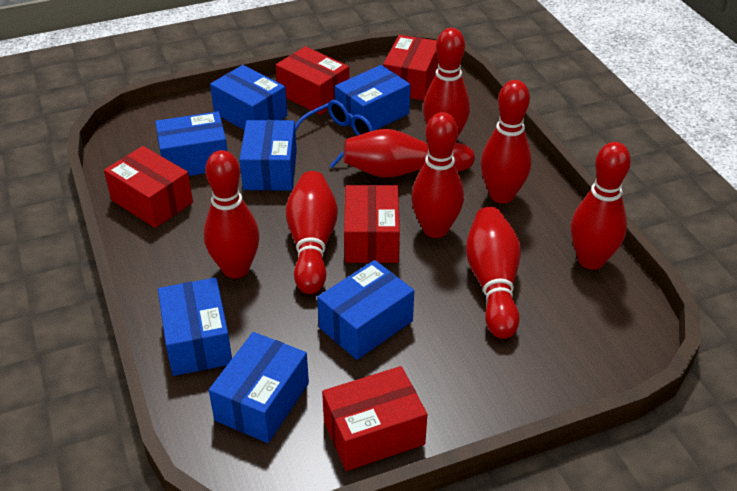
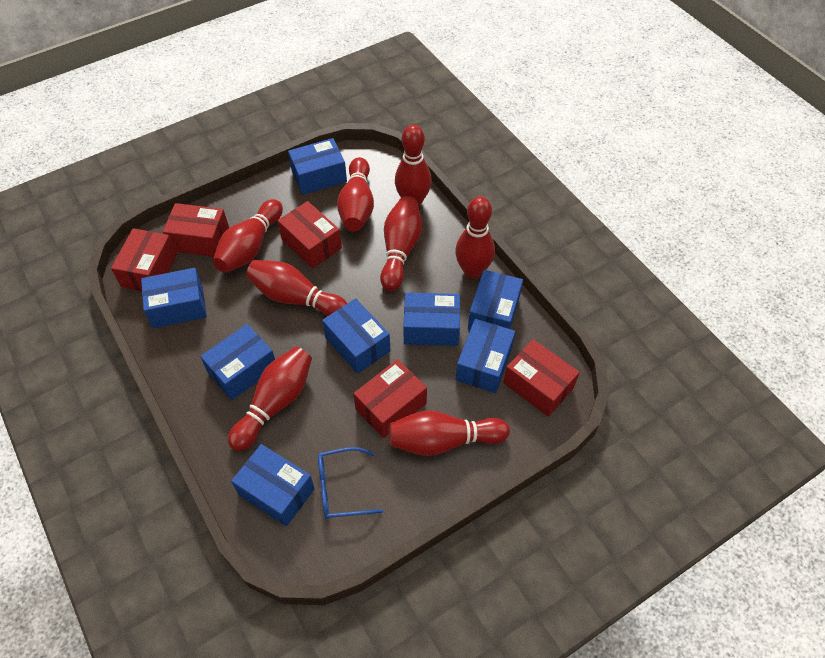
blue box: 7 -> 8

